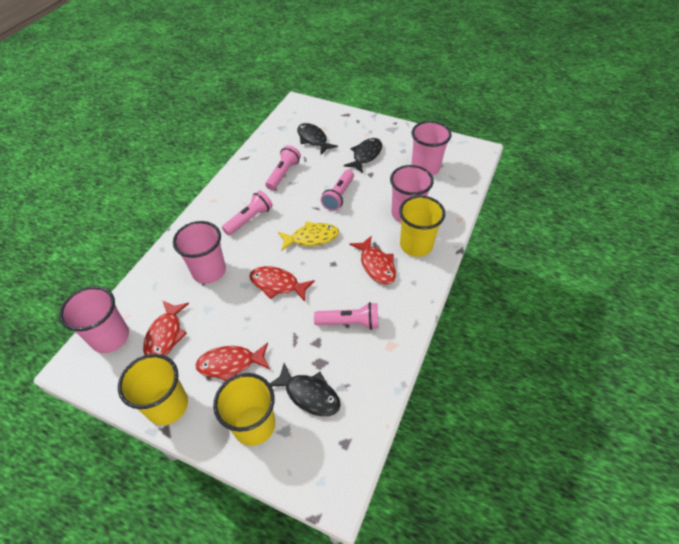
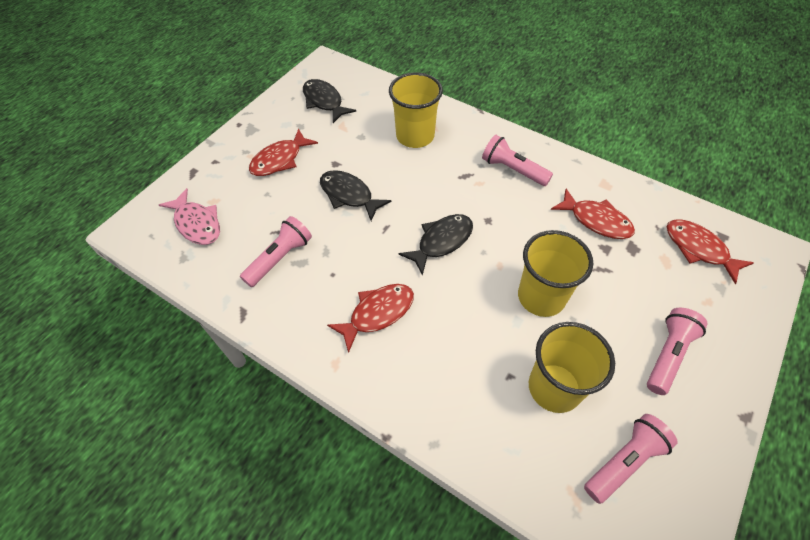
pink cup: 4 -> 0
pink fish: 0 -> 1
yellow fish: 1 -> 0

